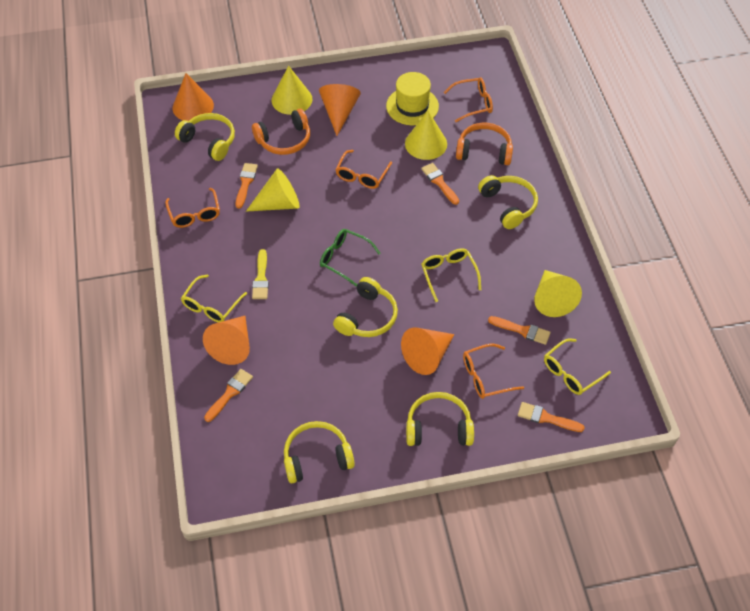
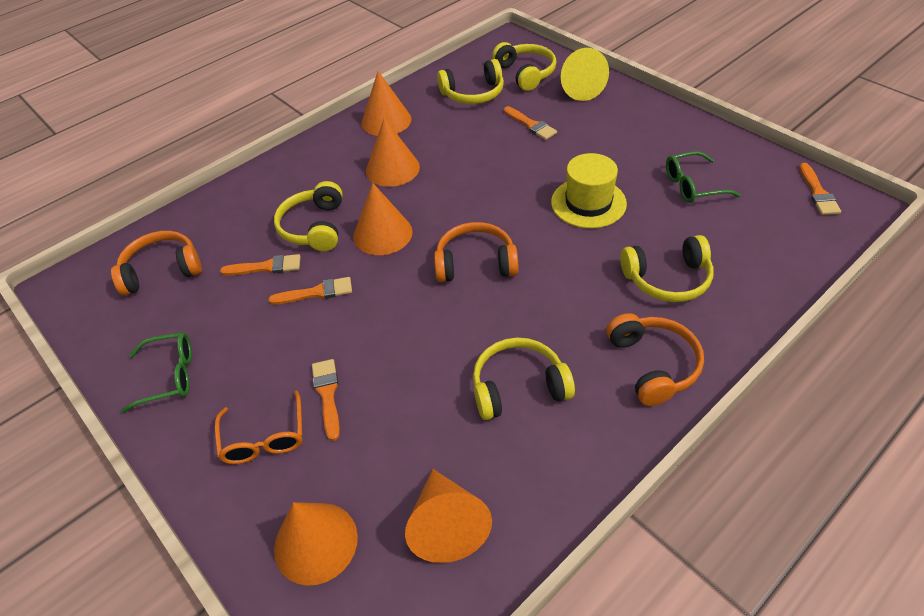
green glasses: 1 -> 2
orange cone: 4 -> 5
orange glasses: 4 -> 1
orange headphones: 2 -> 3
yellow brush: 1 -> 0
yellow cone: 4 -> 1
yellow glasses: 3 -> 0

